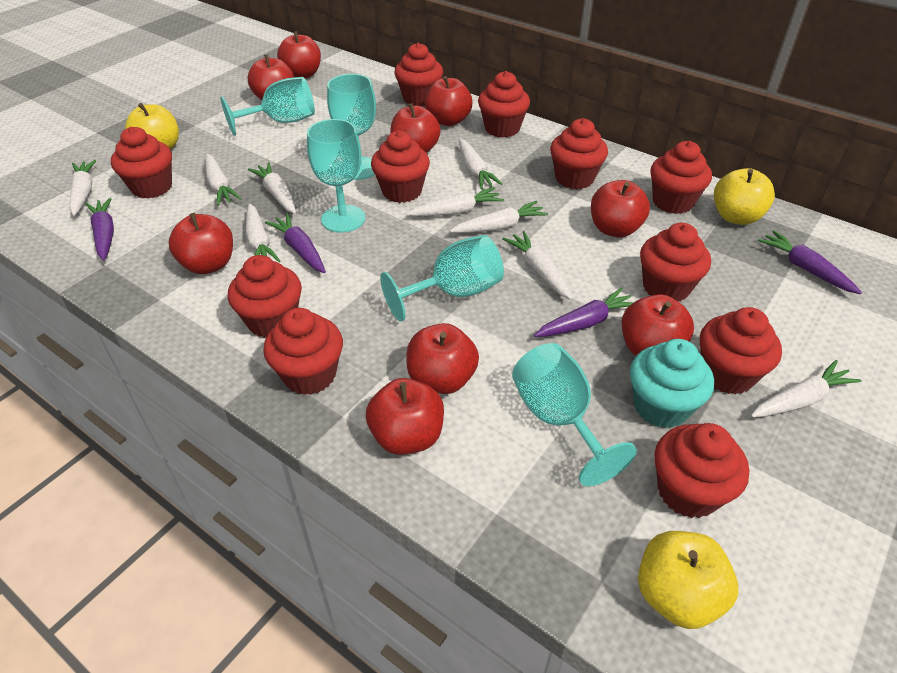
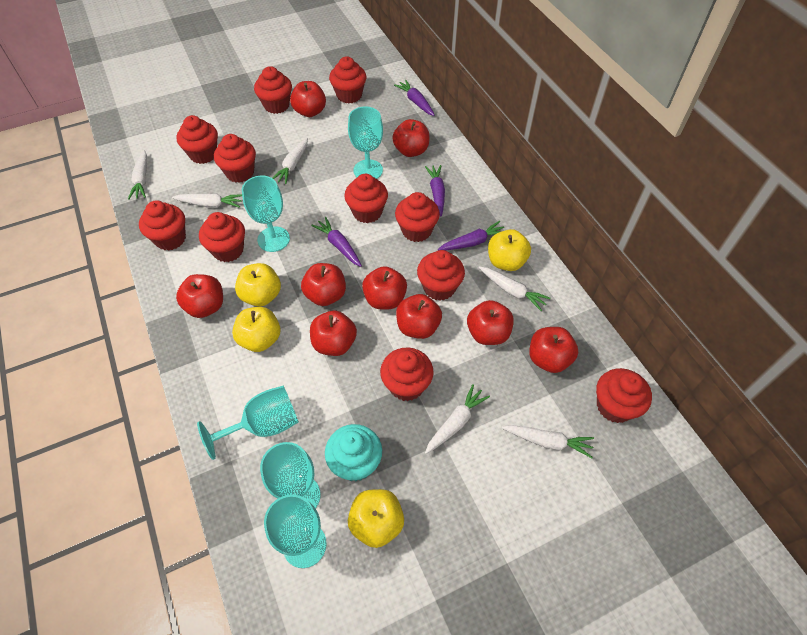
white carrot: 9 -> 6
yellow apple: 3 -> 4

